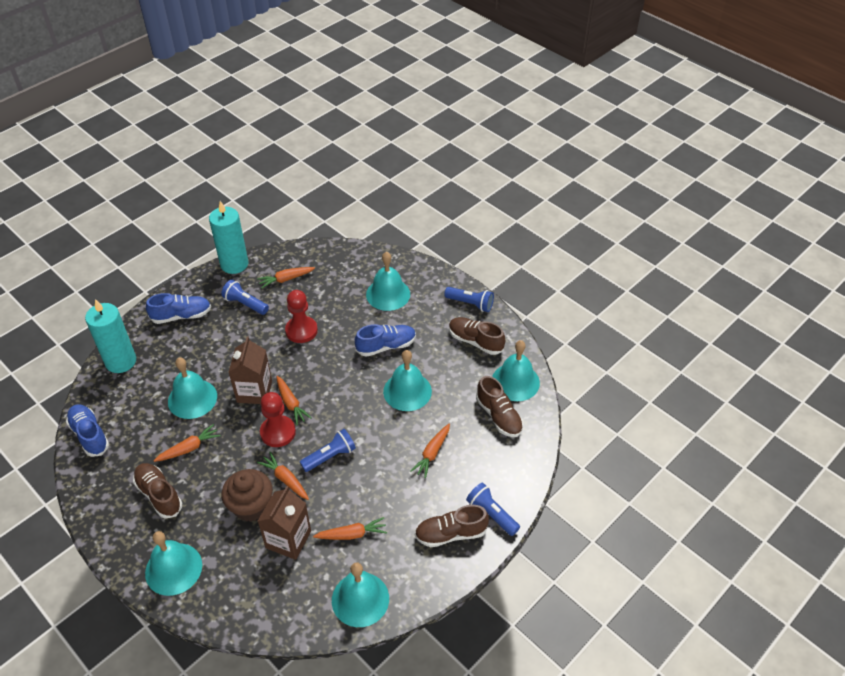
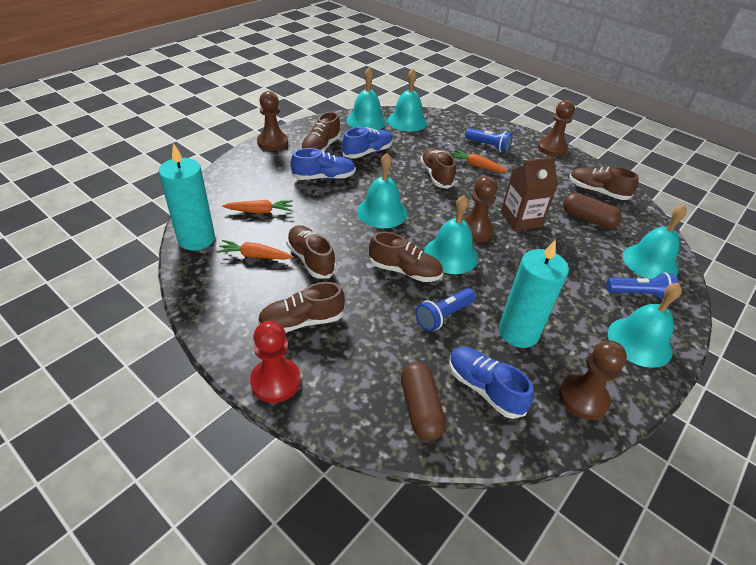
blue flashlight: 4 -> 3
brown capsule: 0 -> 2
brown carton: 2 -> 1
brown cupcake: 1 -> 0
brown pawn: 0 -> 4
brown shoe: 4 -> 6
orange carrot: 6 -> 3
red pawn: 2 -> 1

